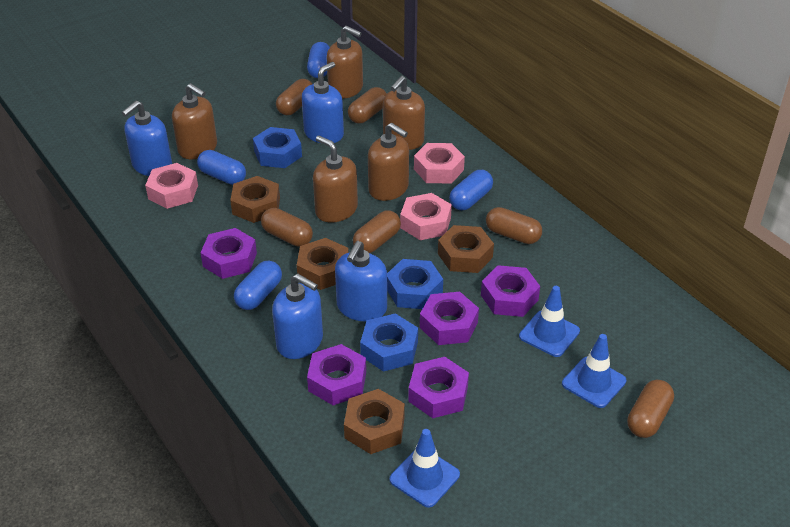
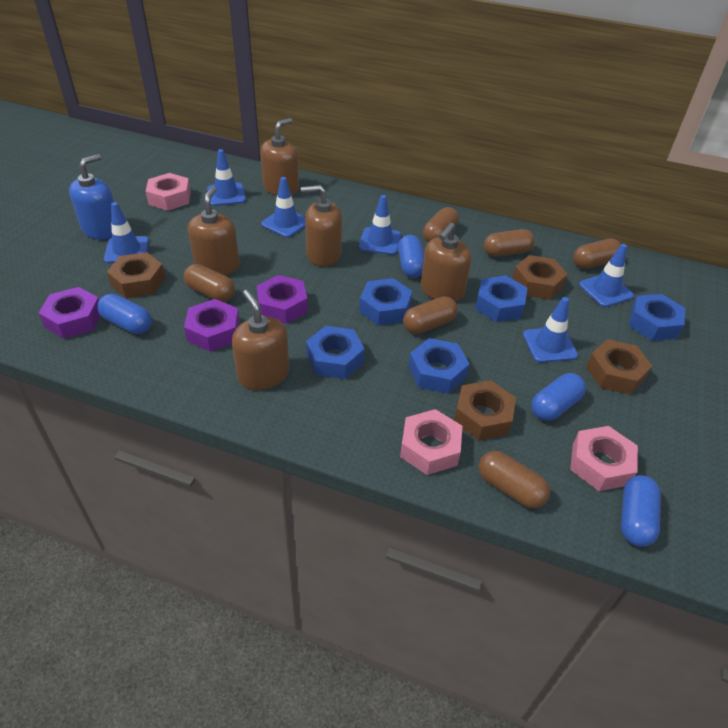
blue nut: 3 -> 5
blue soap dispenser: 4 -> 1
blue traffic cone: 3 -> 6
purple nut: 5 -> 3

